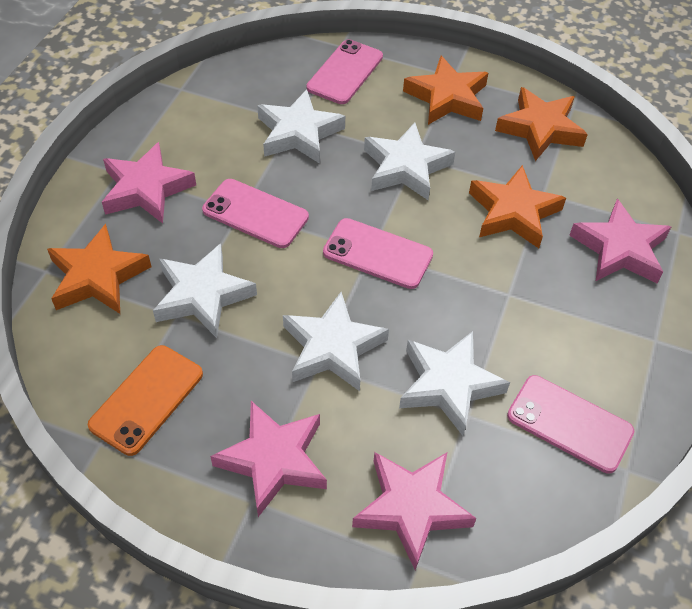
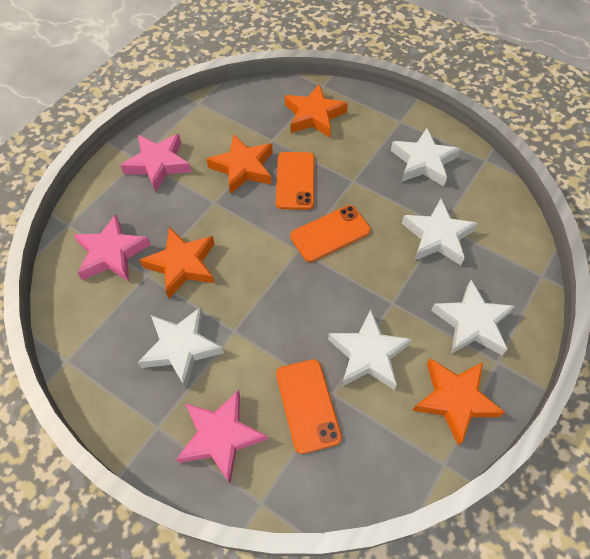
orange phone: 1 -> 3
pink phone: 4 -> 0
pink star: 4 -> 3

